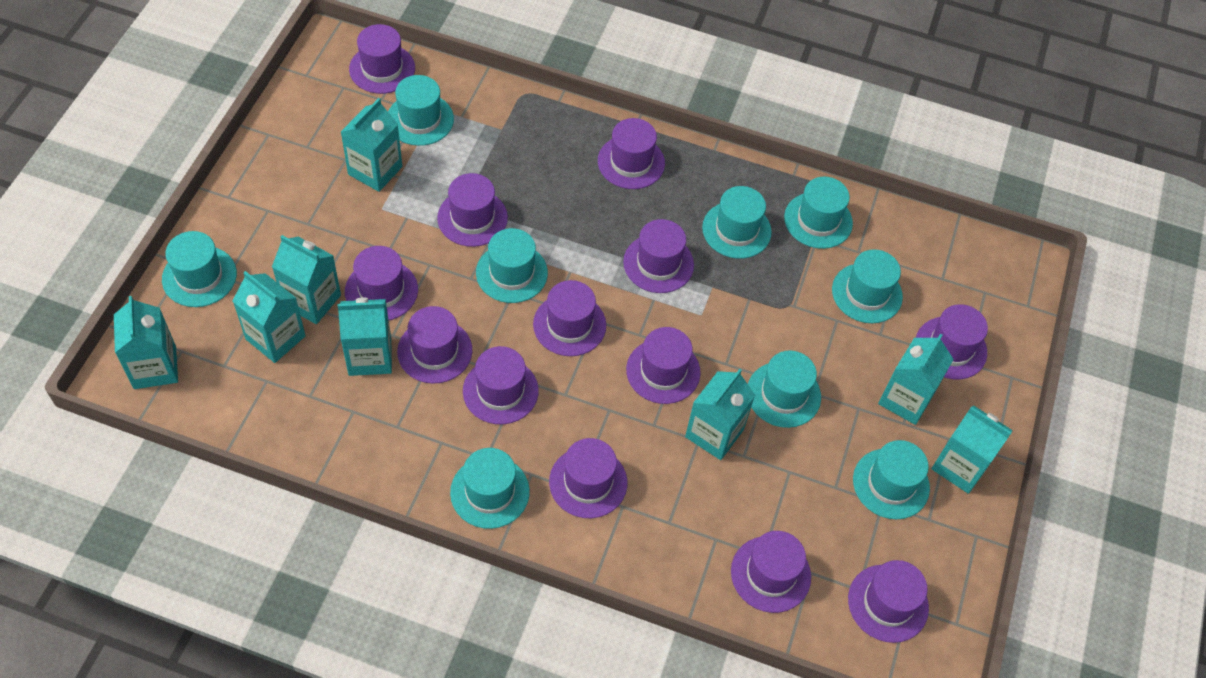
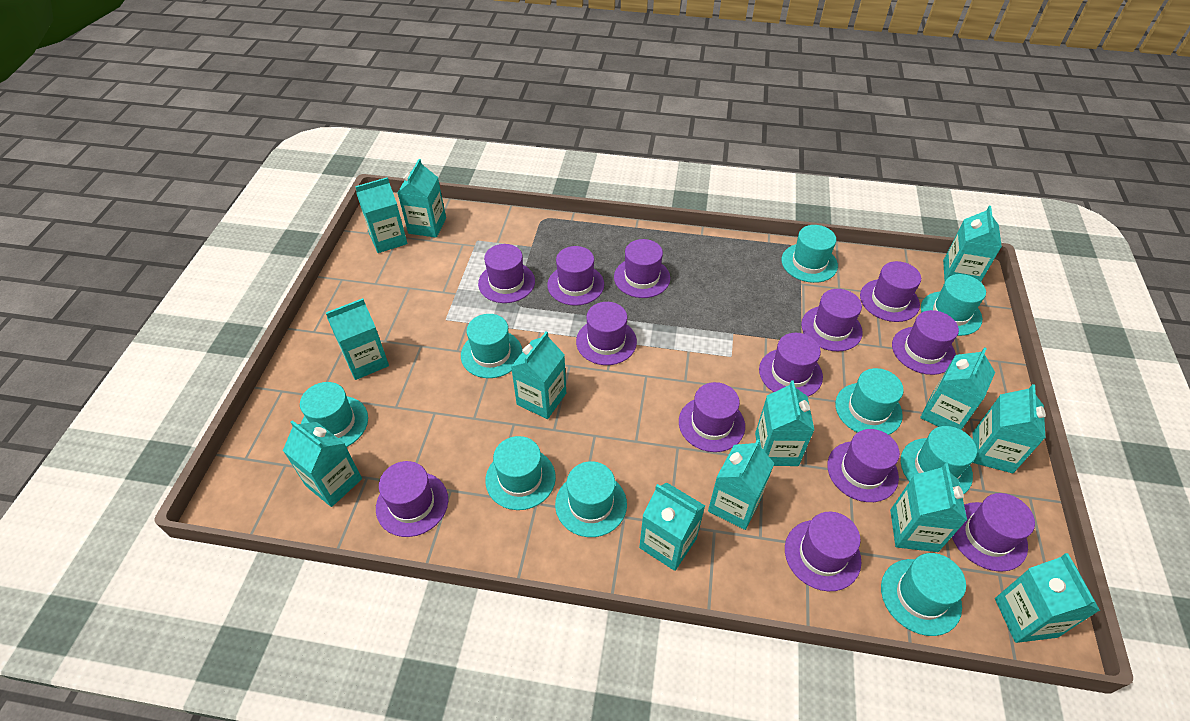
turquoise carton: 8 -> 13

